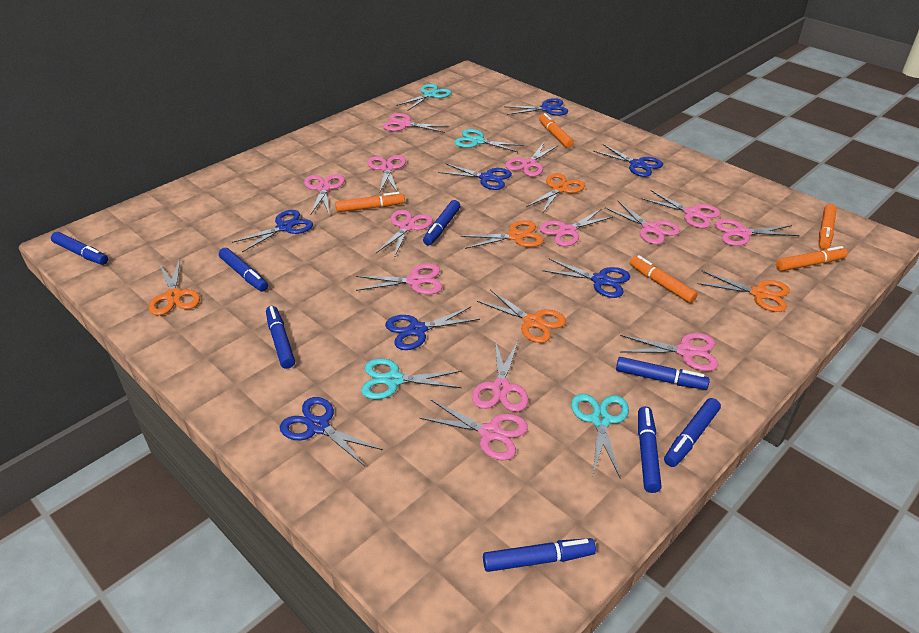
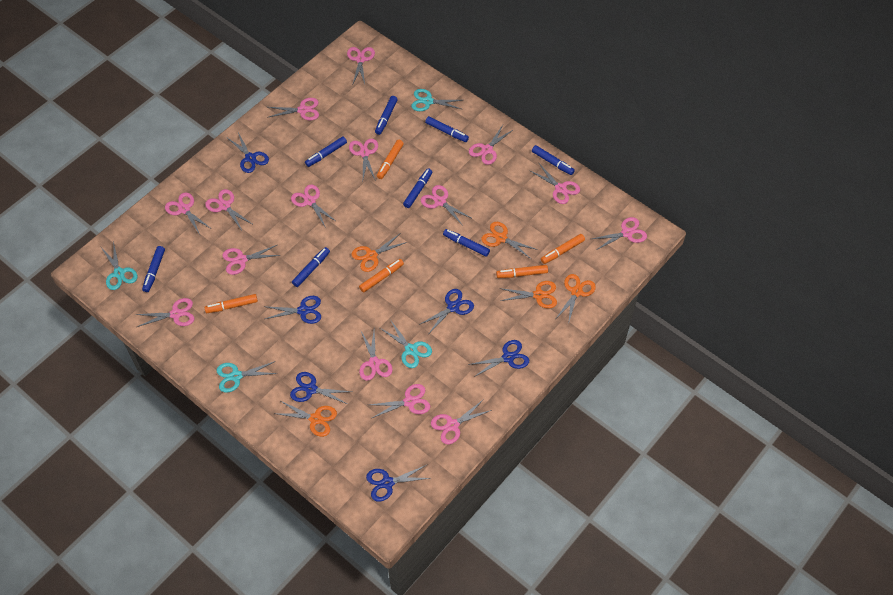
blue scissors: 7 -> 6
pink scissors: 13 -> 15

